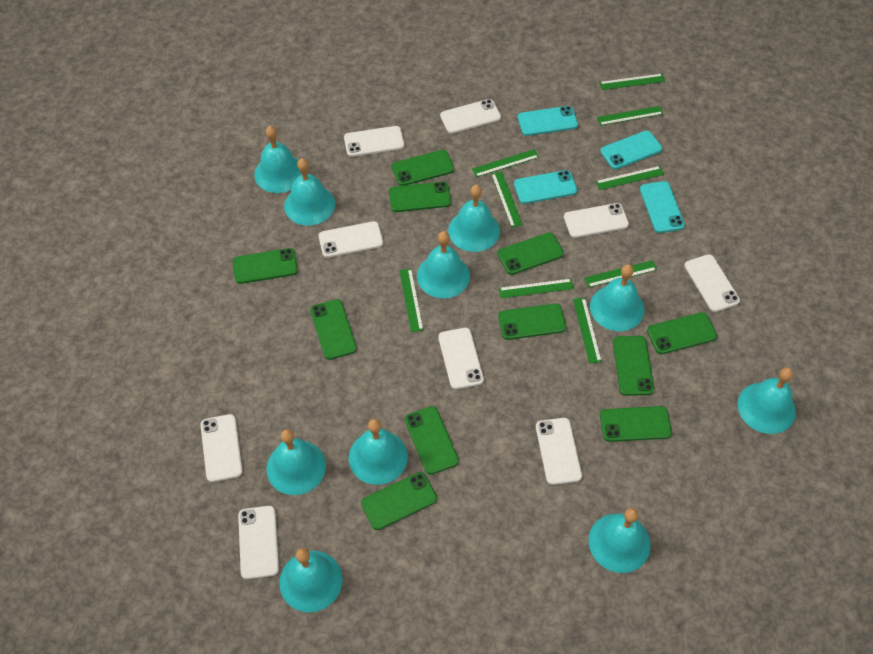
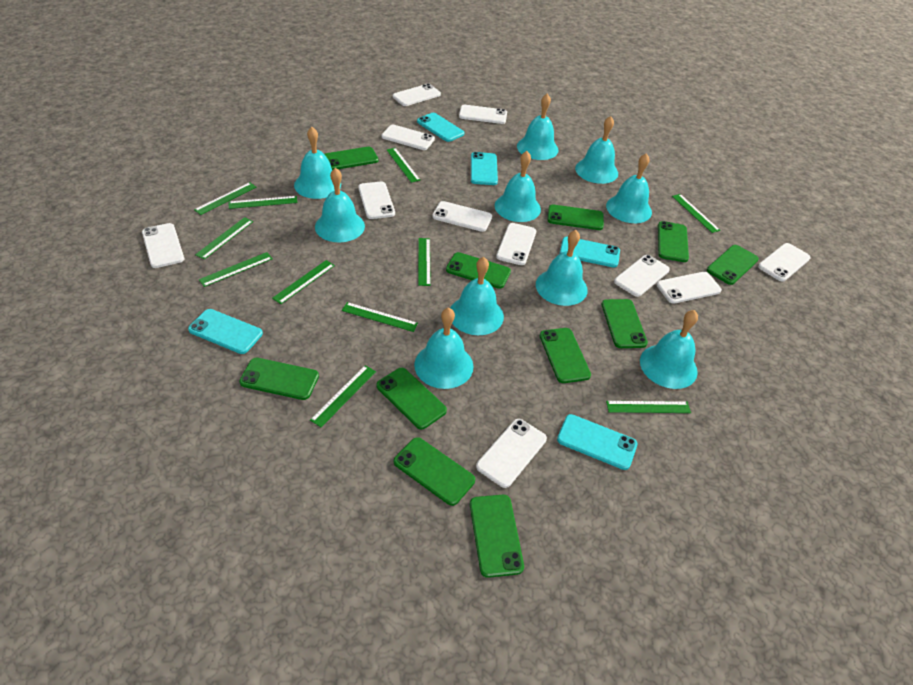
green ruler: 9 -> 11
turquoise phone: 4 -> 5
white phone: 9 -> 11

